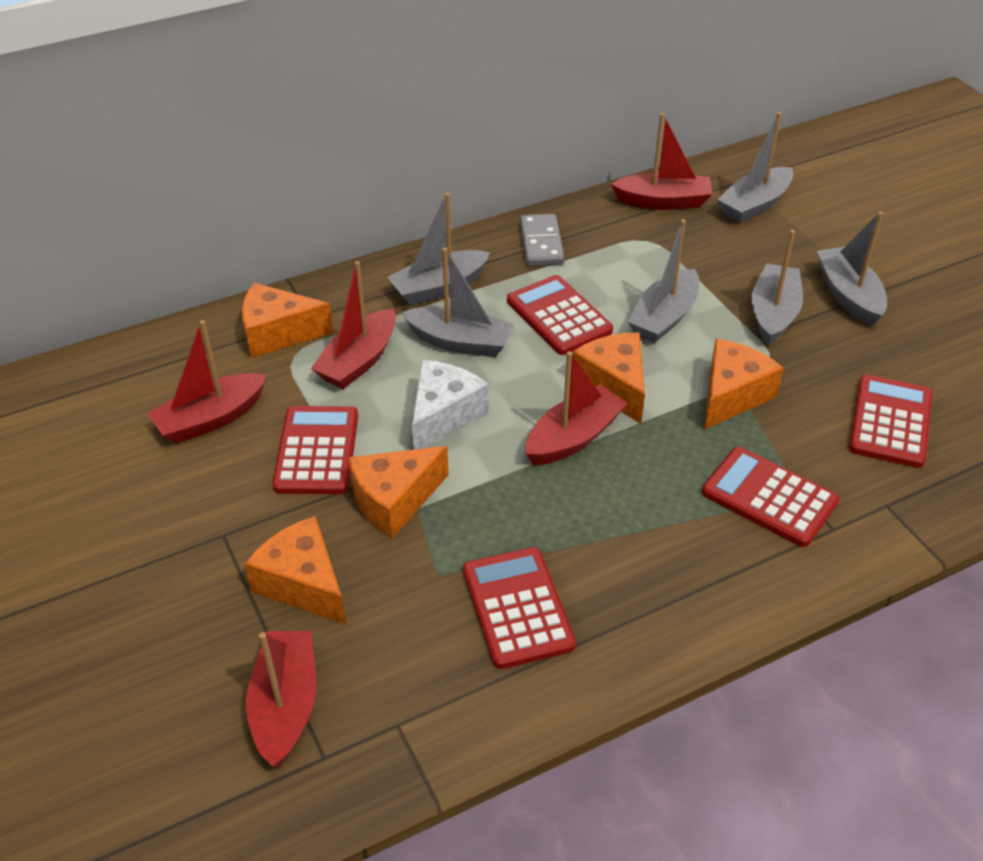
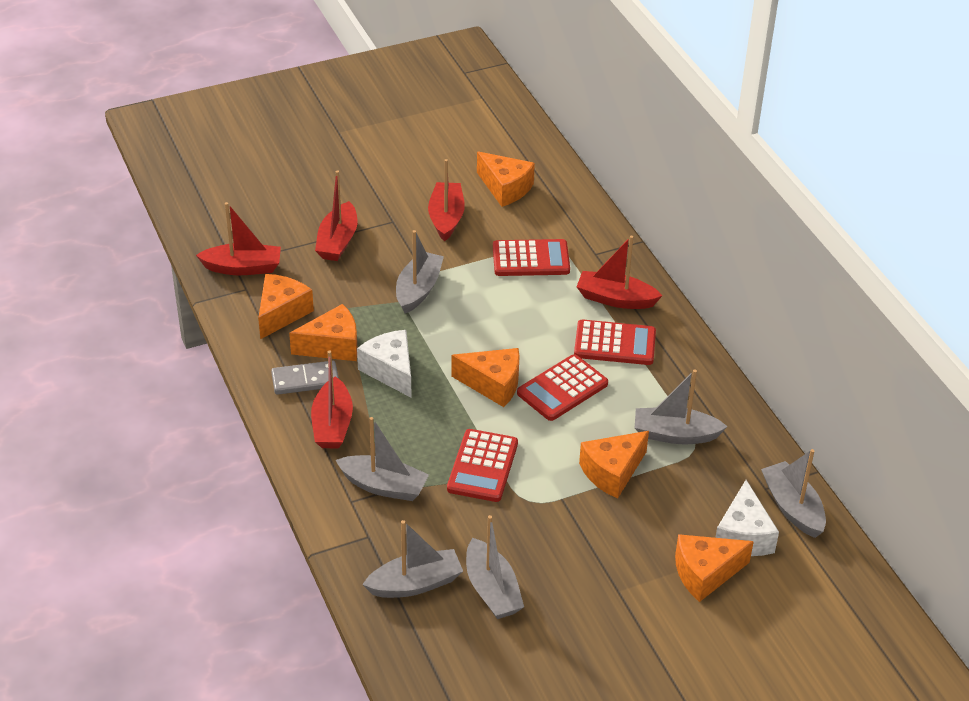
orange cheese: 5 -> 6
red calculator: 5 -> 4
white cheese: 1 -> 2

